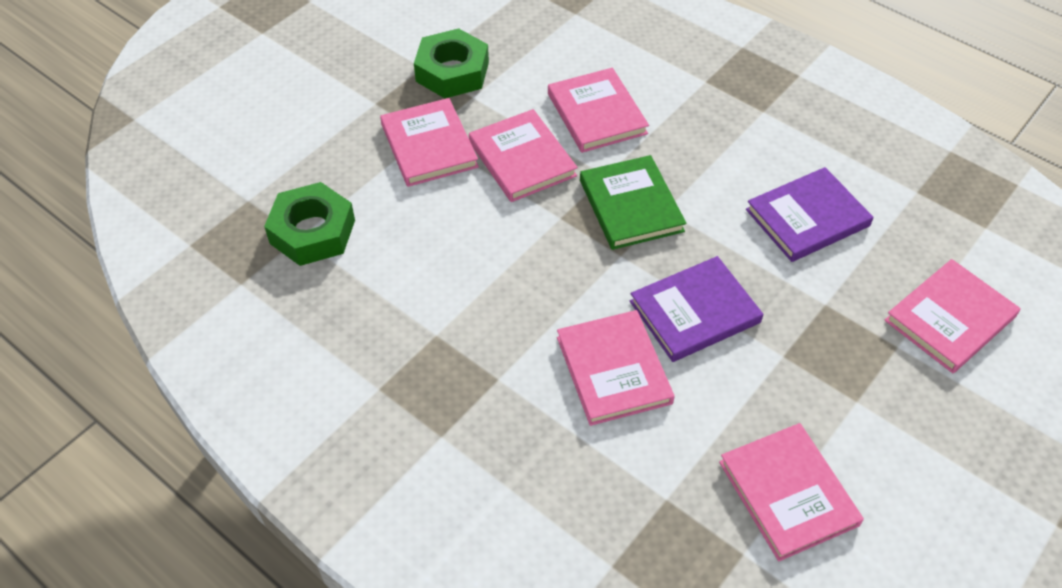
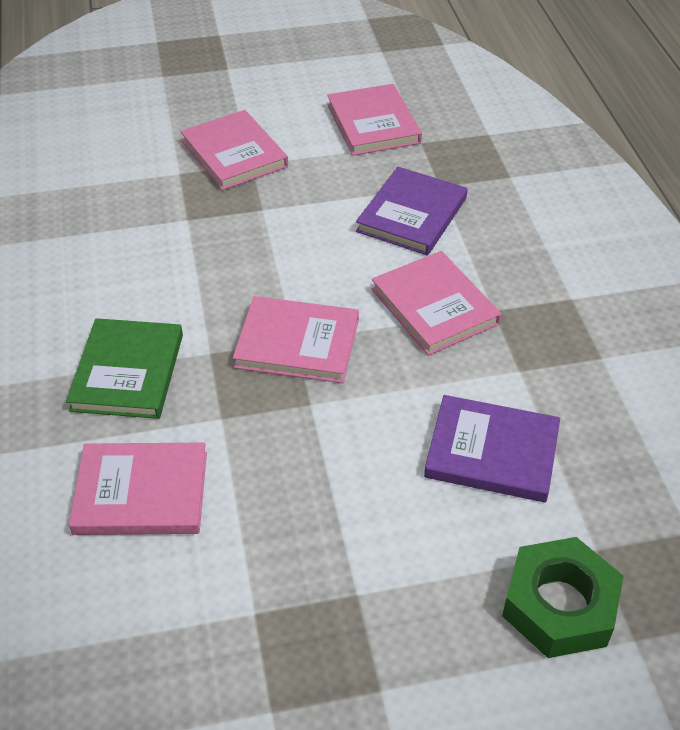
green nut: 2 -> 1
pink book: 6 -> 5

